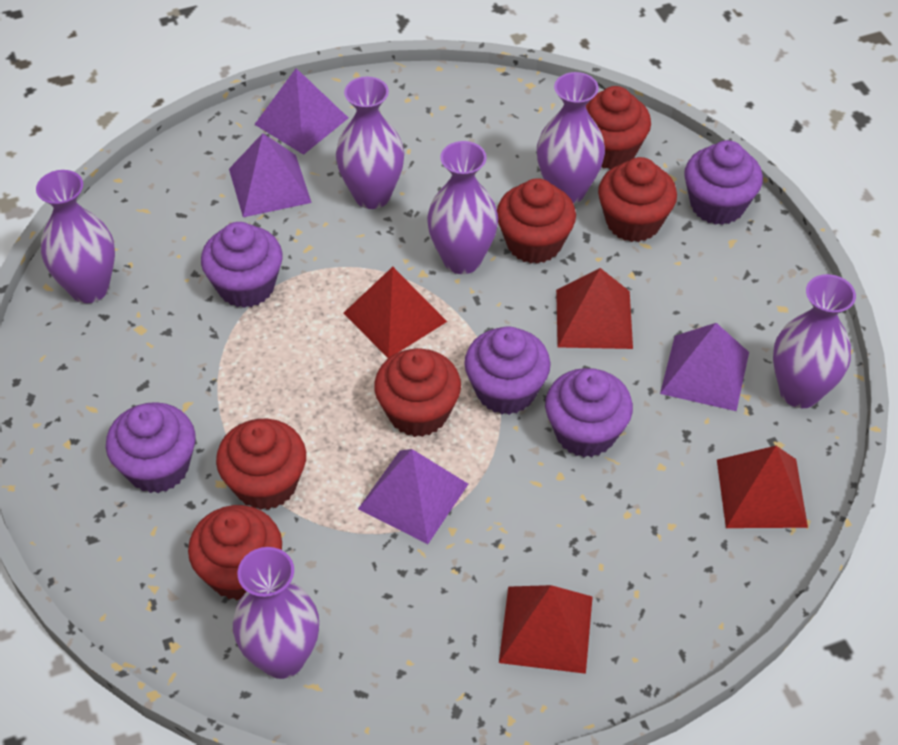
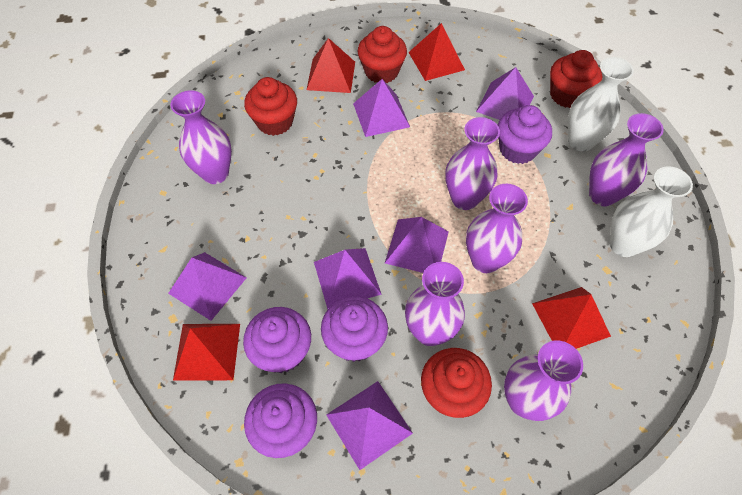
purple cupcake: 5 -> 4
purple pyramid: 4 -> 6
red cupcake: 6 -> 4
white vase: 0 -> 2

